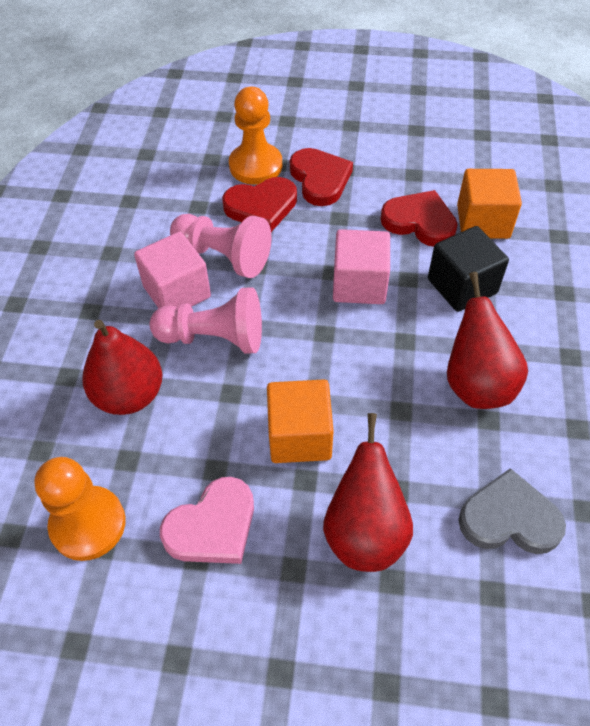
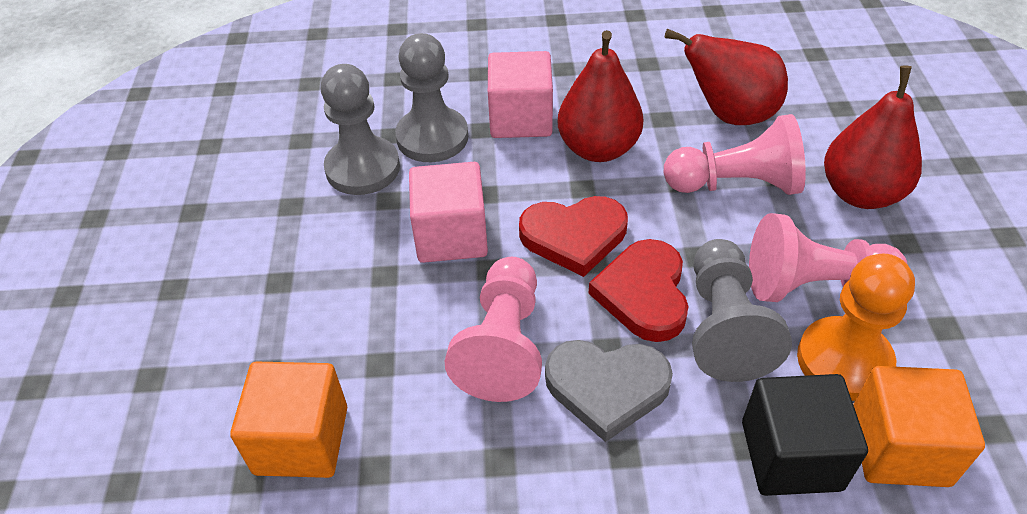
grey pawn: 0 -> 3
orange pawn: 2 -> 1
pink heart: 1 -> 0
pink pawn: 2 -> 3
red heart: 3 -> 2

